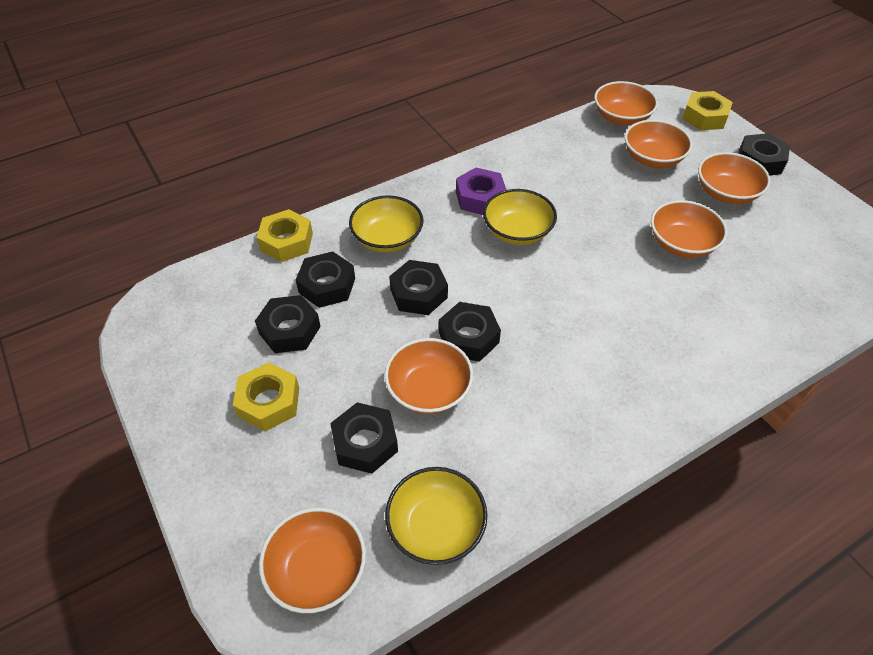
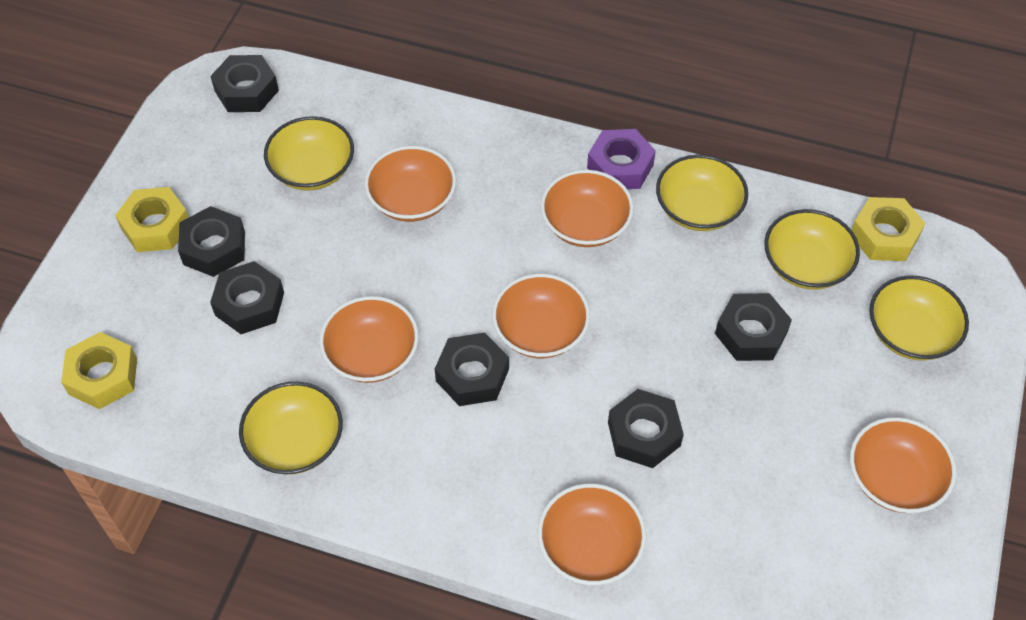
yellow bowl: 3 -> 5

